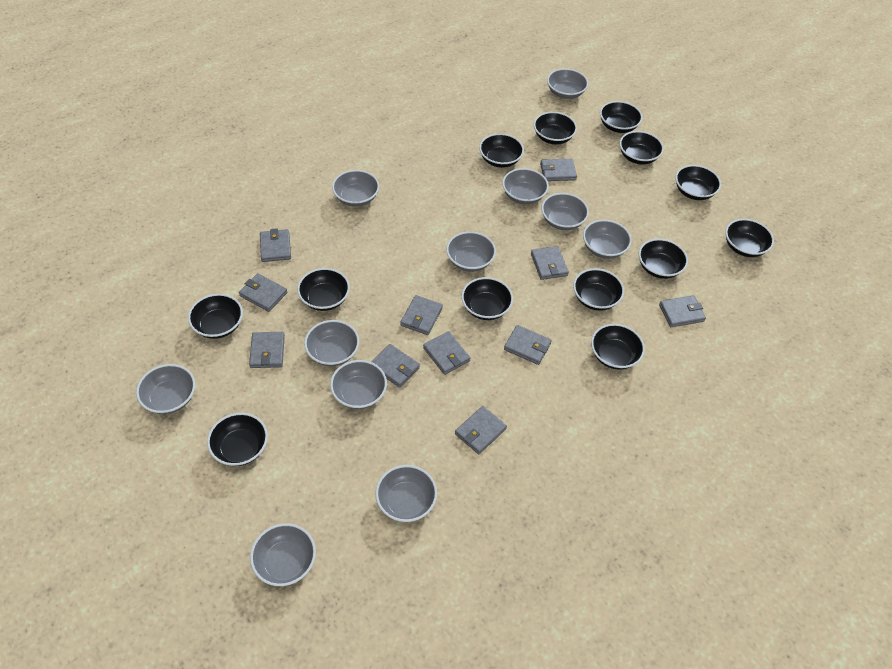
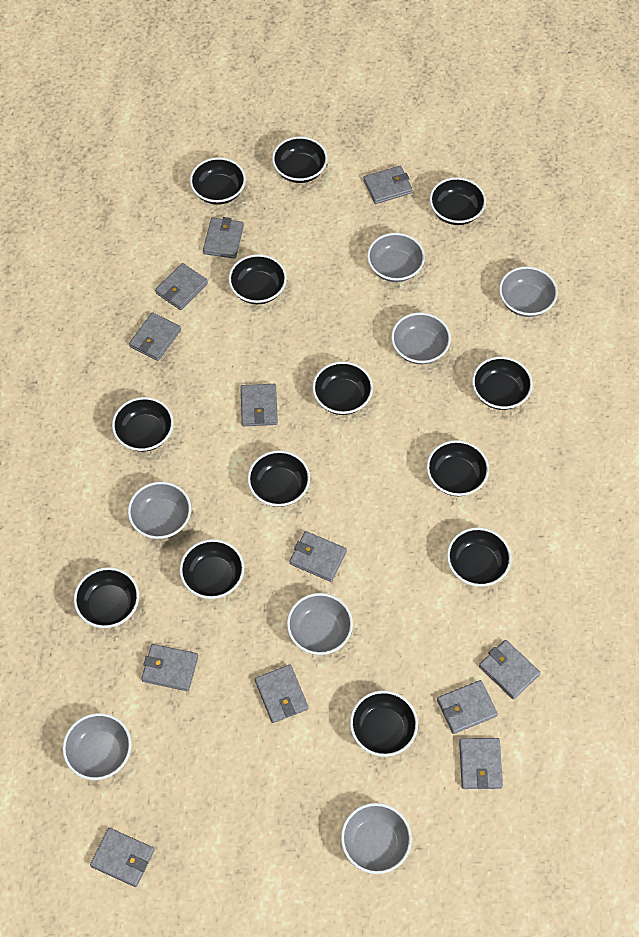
grey bowl: 11 -> 7
grey wallet: 11 -> 12

